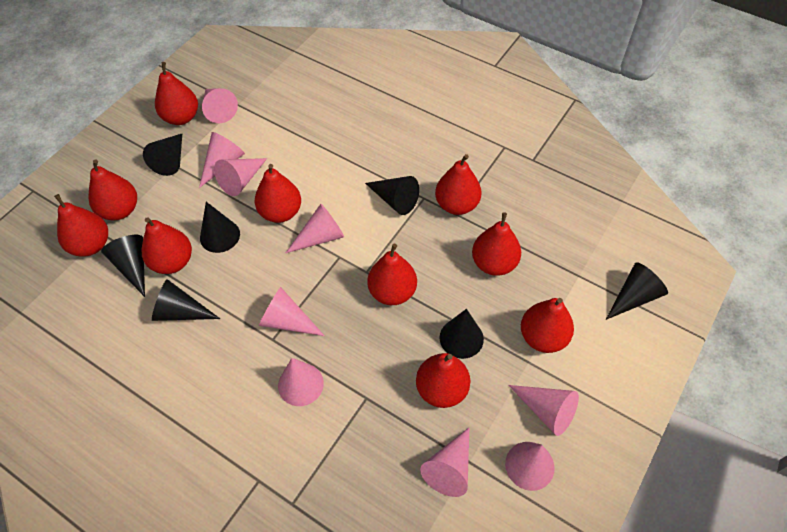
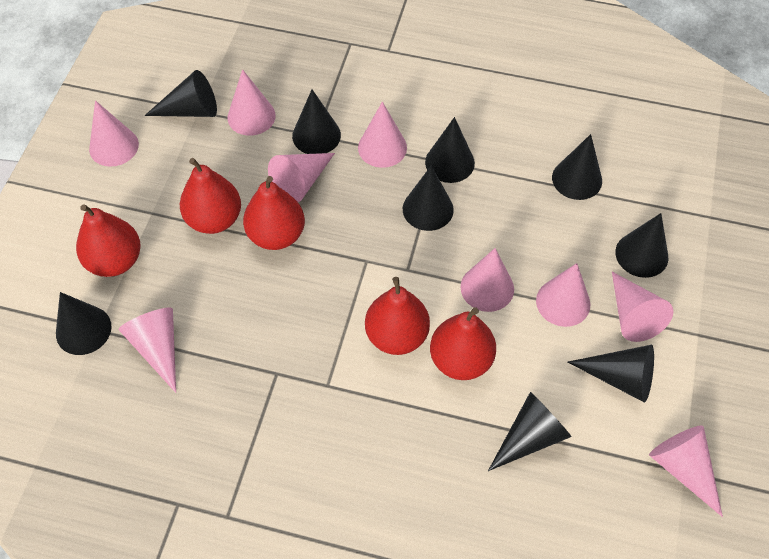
black cone: 7 -> 9
red pear: 10 -> 5

